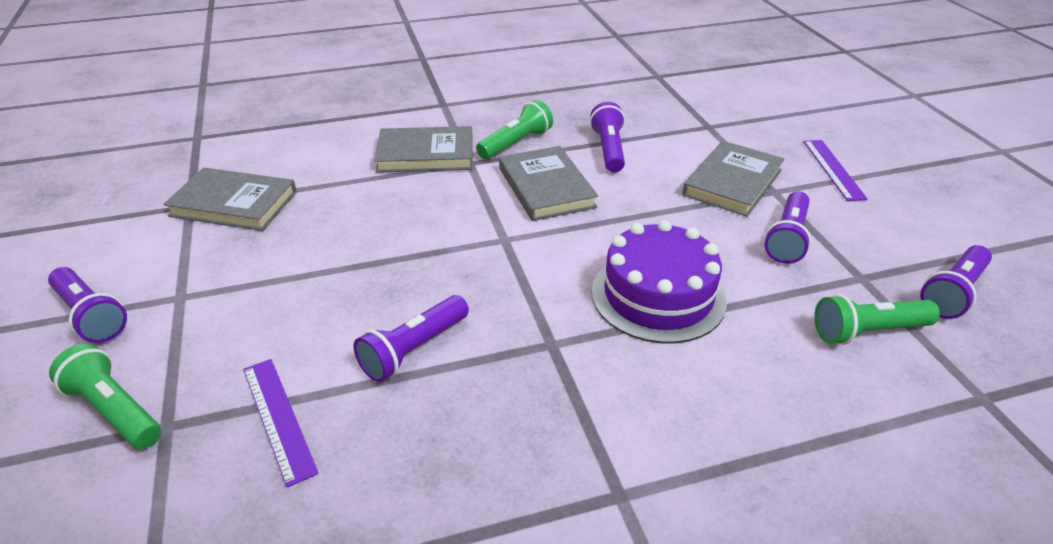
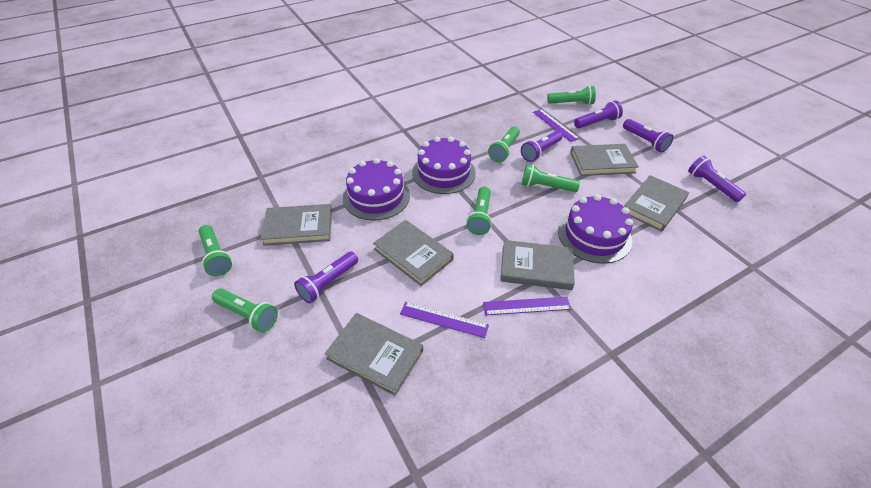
green flashlight: 3 -> 6
grey book: 4 -> 6
purple cake: 1 -> 3
purple ruler: 2 -> 3

